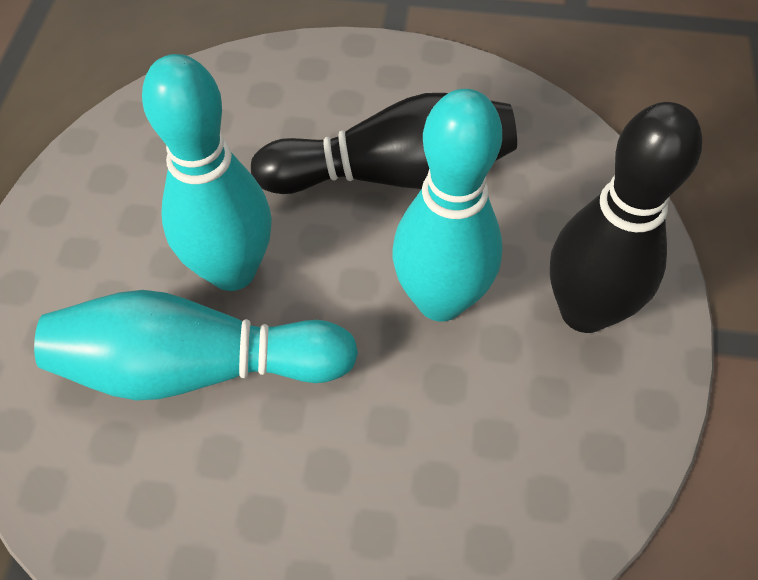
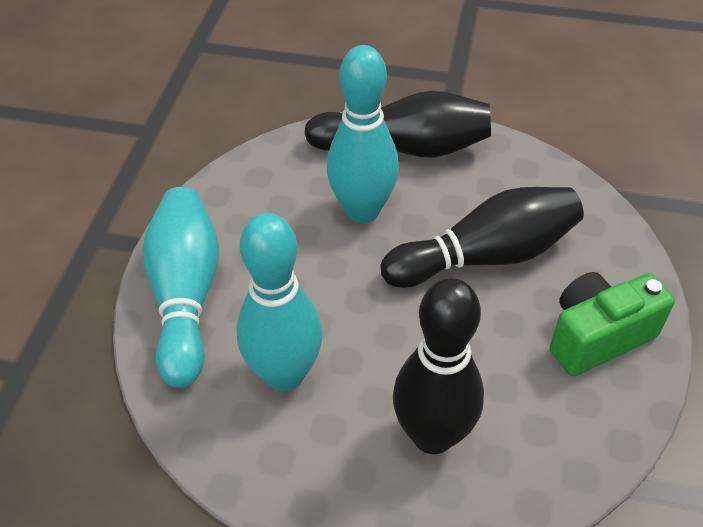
black bowling pin: 2 -> 3
green camera: 0 -> 1

